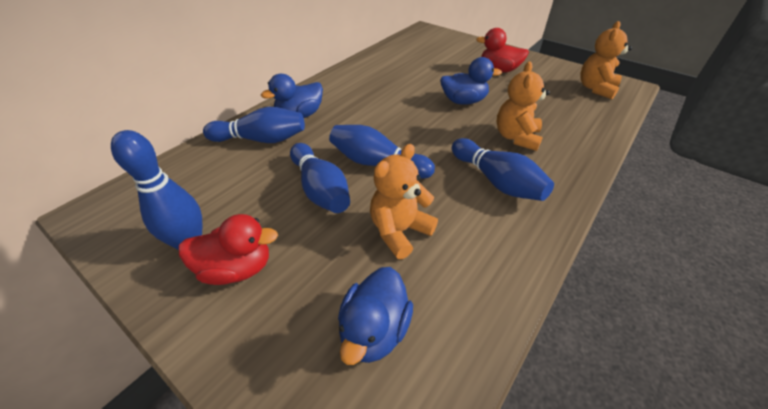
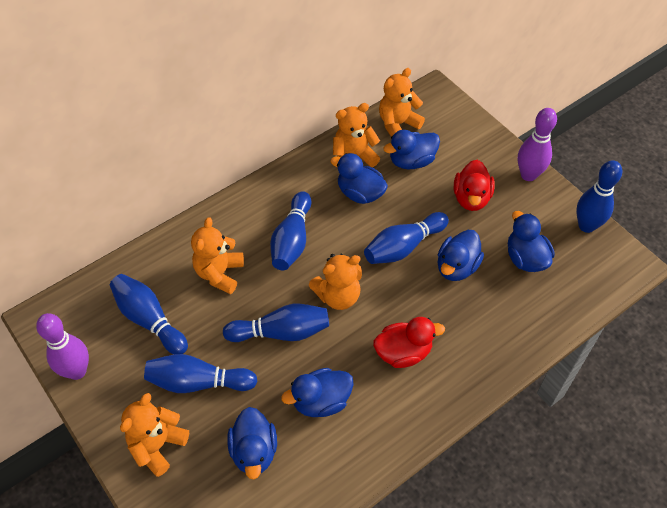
blue bowling pin: 5 -> 6
blue duck: 3 -> 6
orange teddy bear: 3 -> 5
purple bowling pin: 0 -> 2

